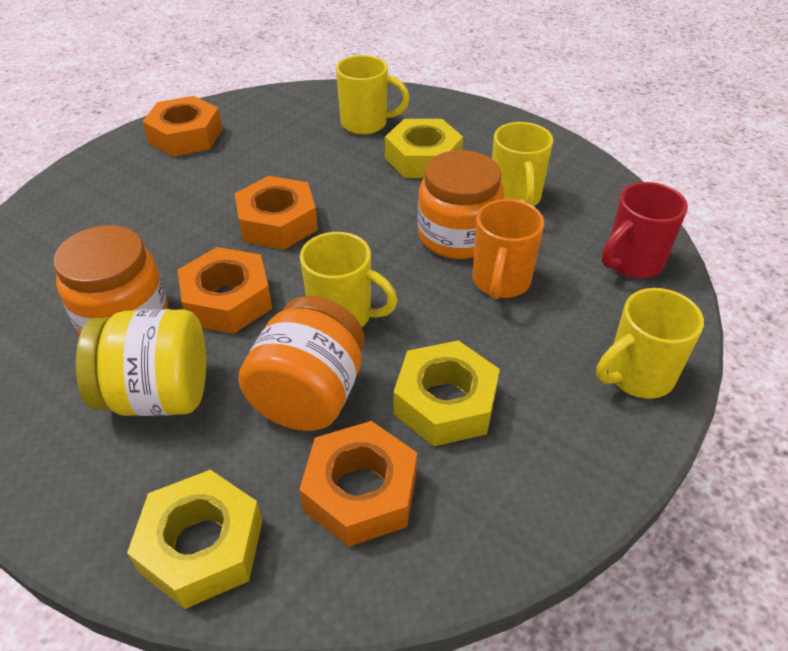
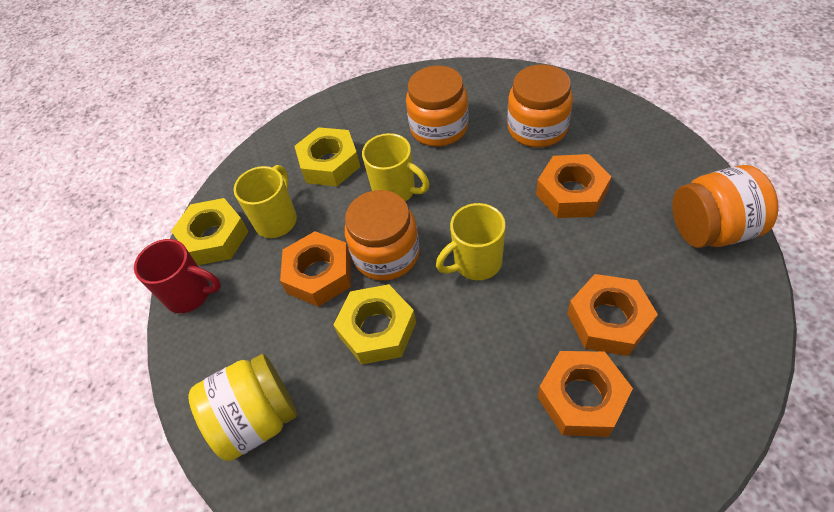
orange jar: 3 -> 4
orange mug: 1 -> 0
yellow mug: 4 -> 3

